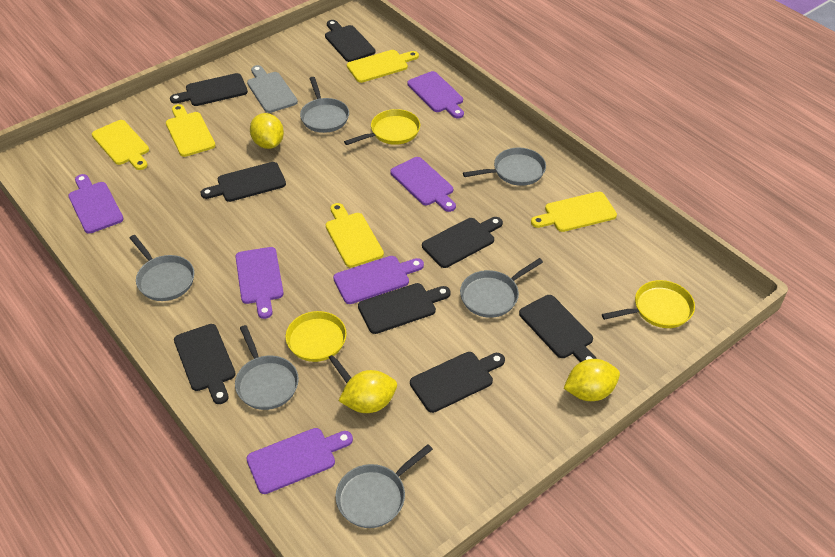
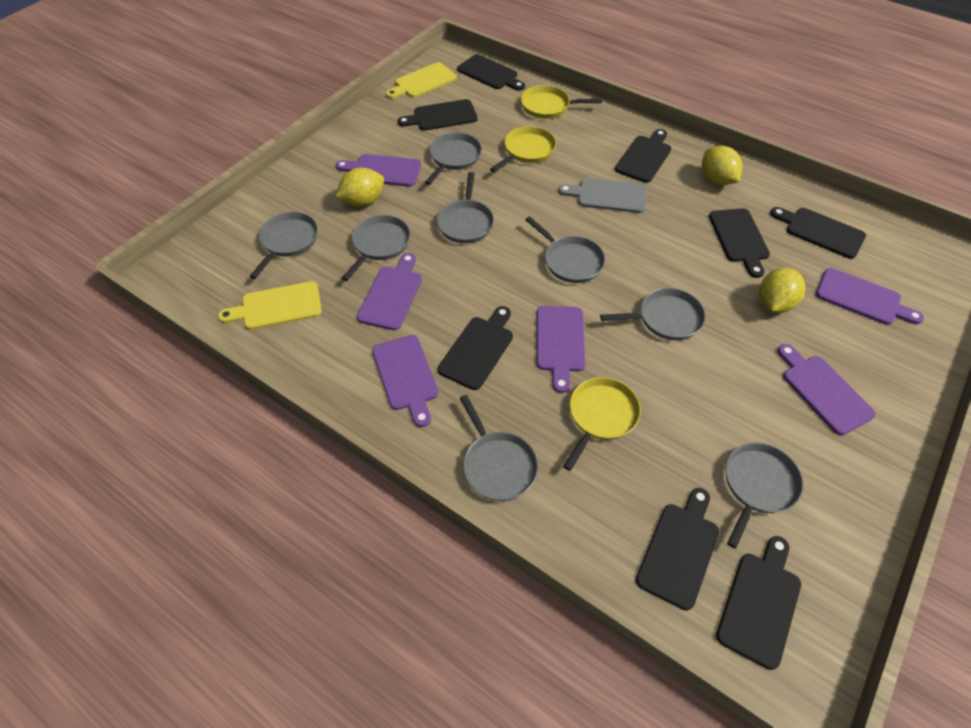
grey pan: 6 -> 8
yellow cutting board: 5 -> 2

